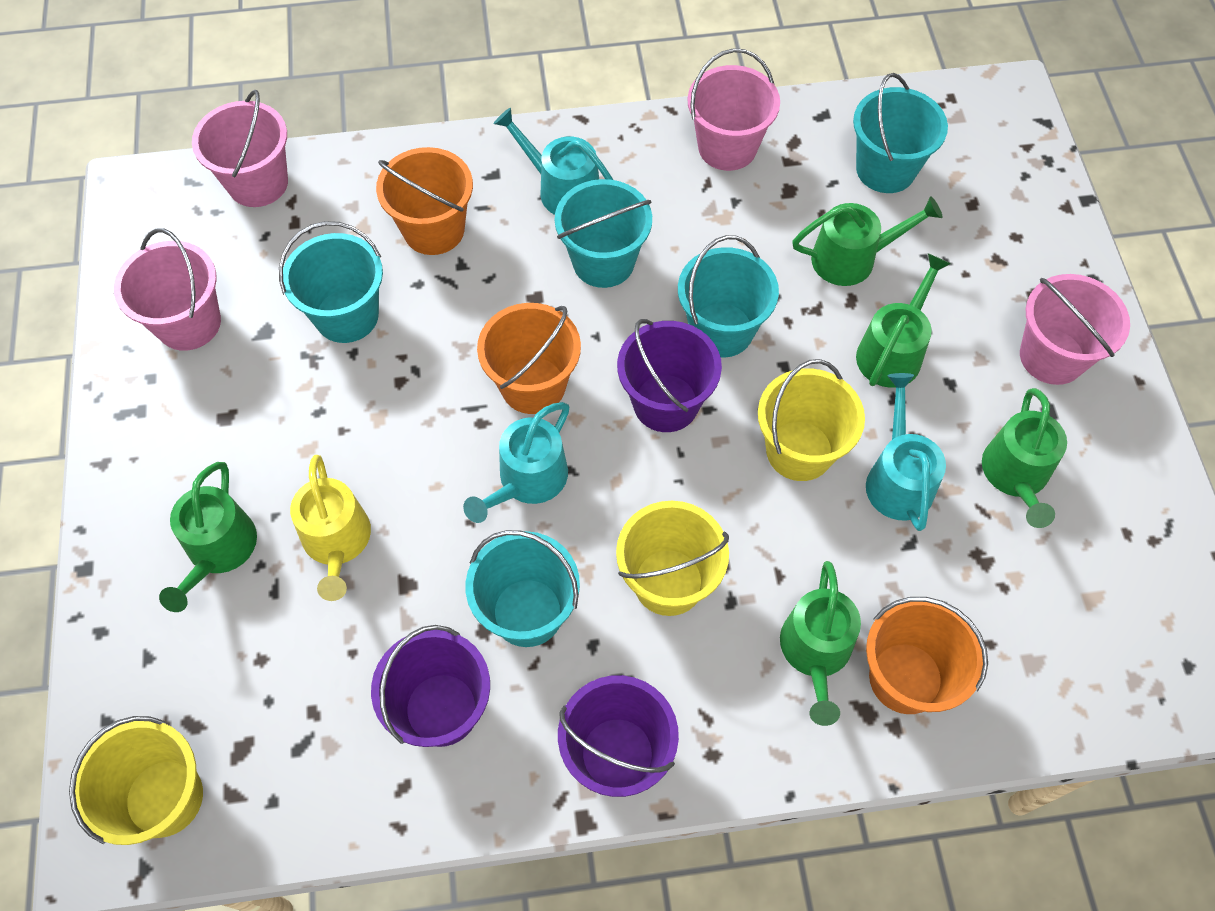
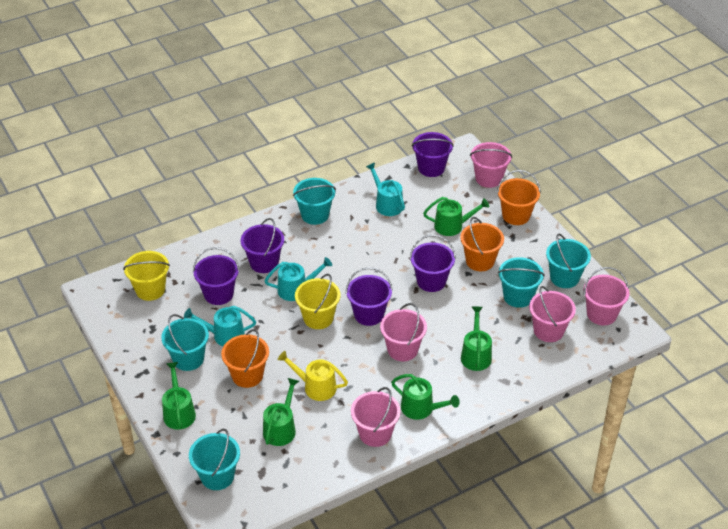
pink bucket: 4 -> 5
purple bucket: 3 -> 5
yellow bucket: 3 -> 2

